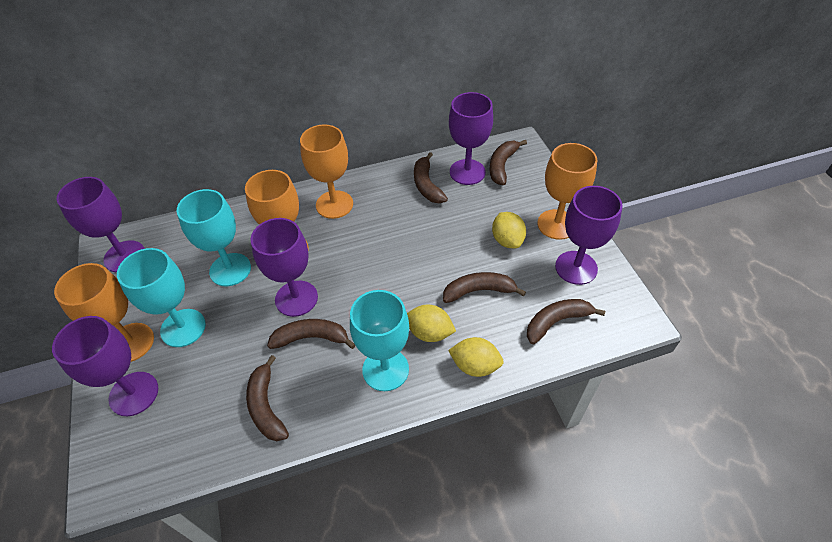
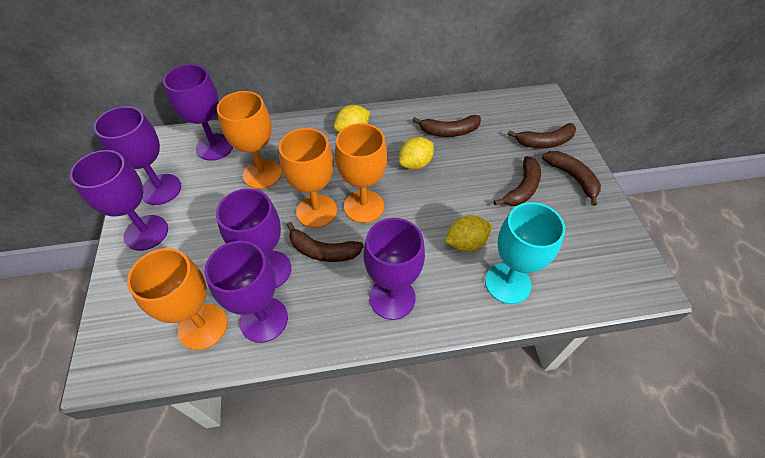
brown banana: 6 -> 5
purple goblet: 5 -> 6
turquoise goblet: 3 -> 1

